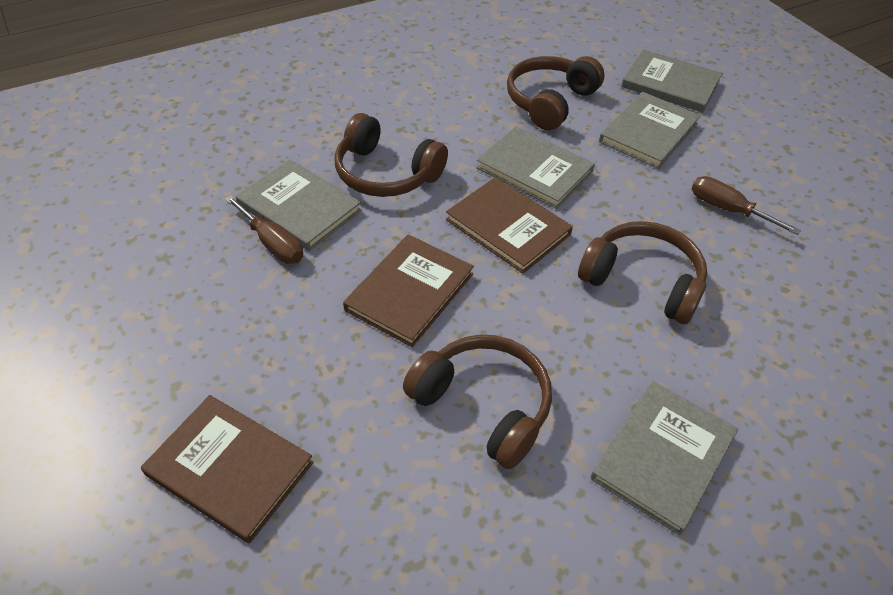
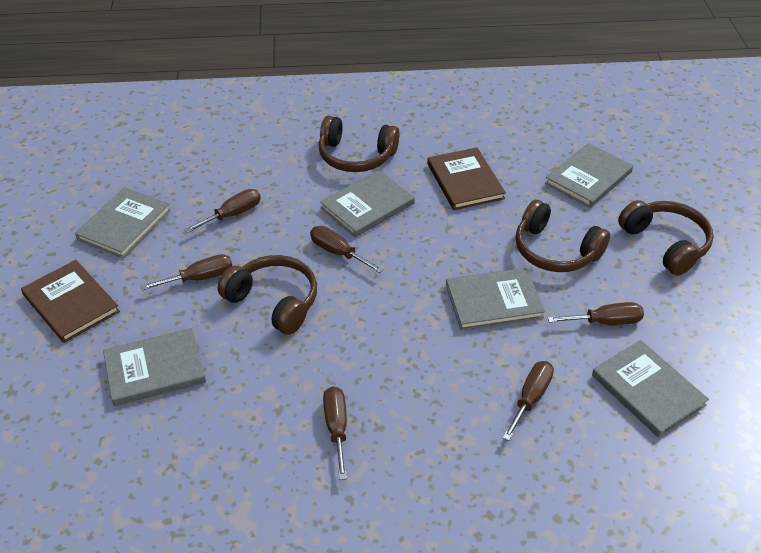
brown book: 3 -> 2
brown screwdriver: 2 -> 6
grey book: 5 -> 6

